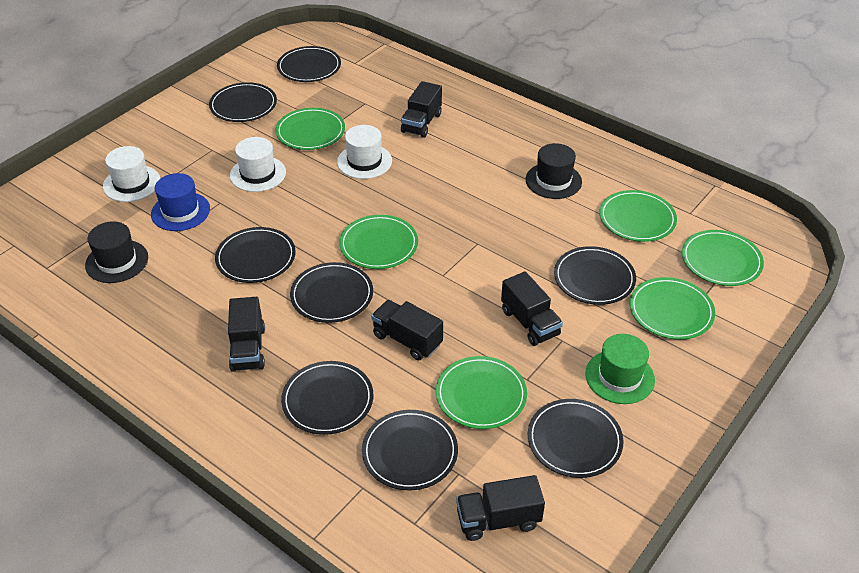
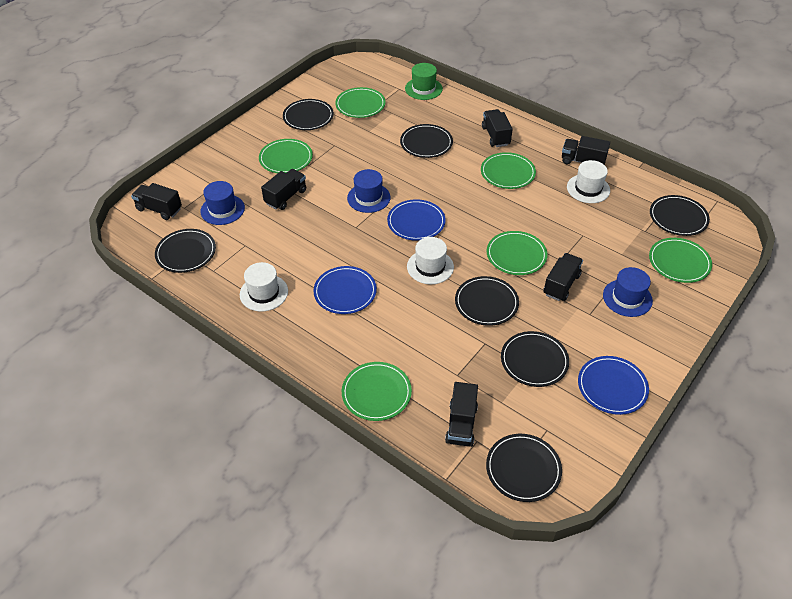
black hat: 2 -> 0
black plate: 8 -> 7
black truck: 5 -> 6
blue hat: 1 -> 3
blue plate: 0 -> 3

